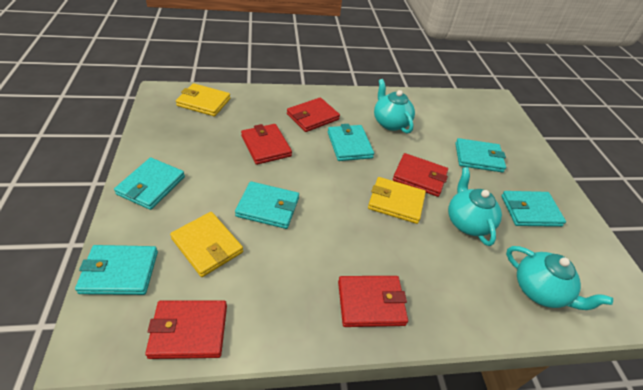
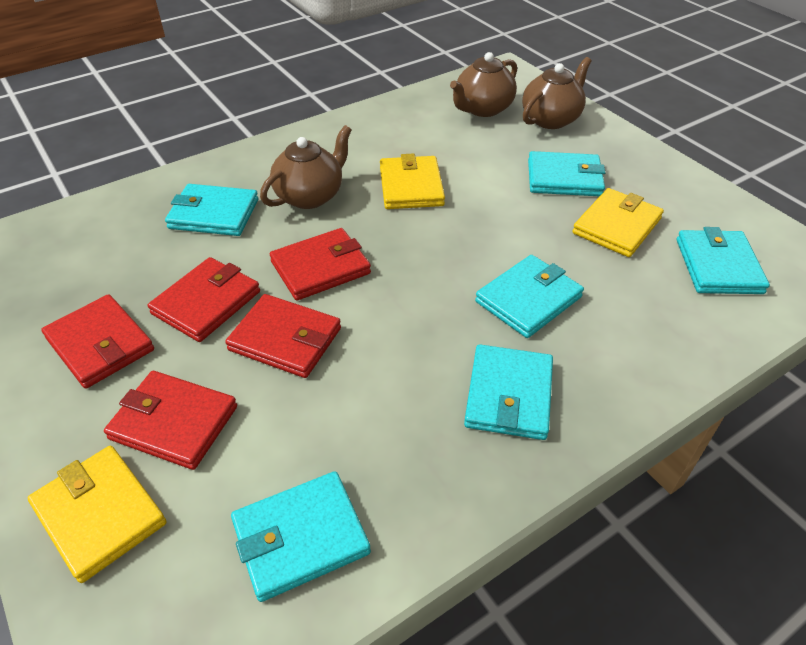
brown teapot: 0 -> 3
turquoise teapot: 3 -> 0

